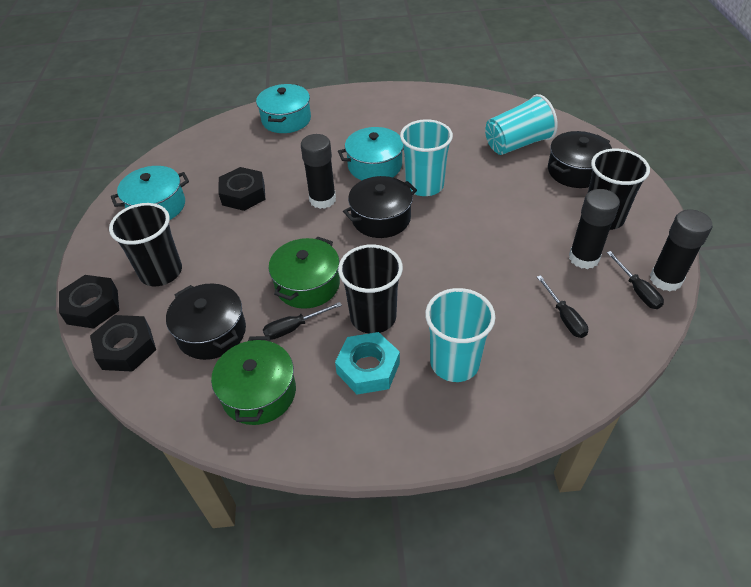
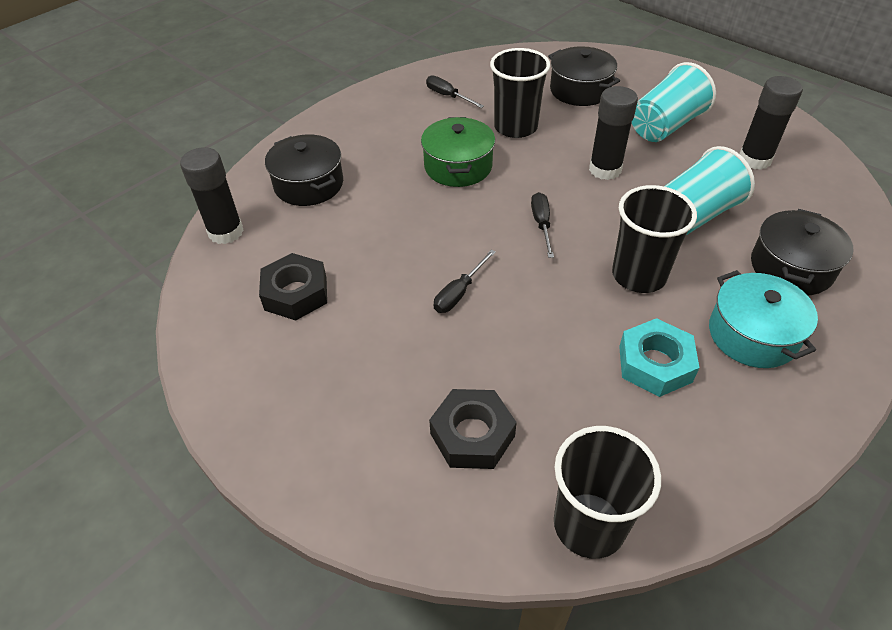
black nut: 3 -> 2
green pot: 2 -> 1
turquoise cup: 3 -> 2
turquoise pot: 3 -> 1

